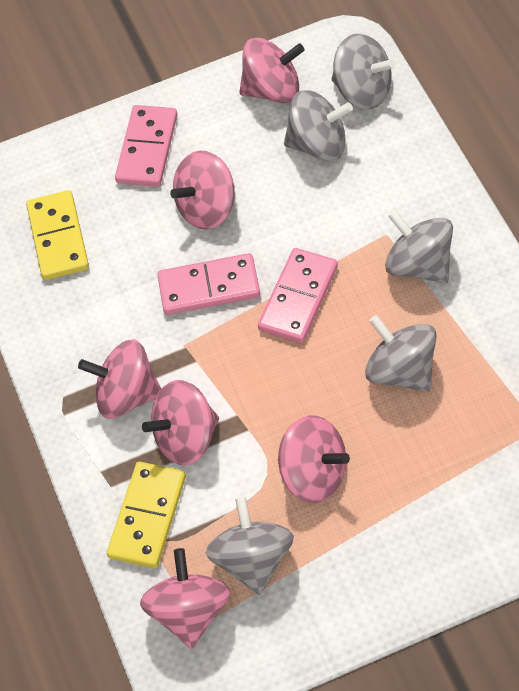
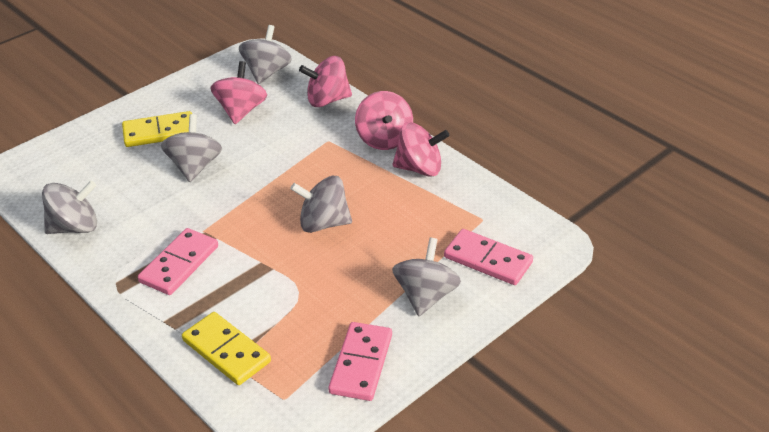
pink spinning top: 6 -> 4

